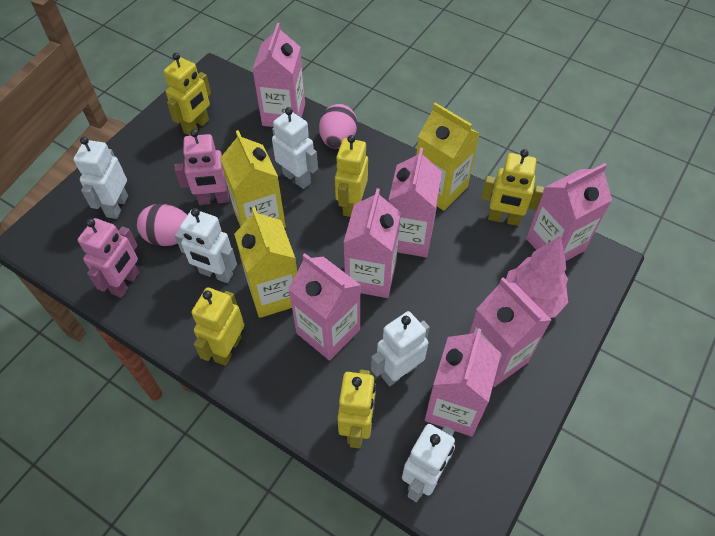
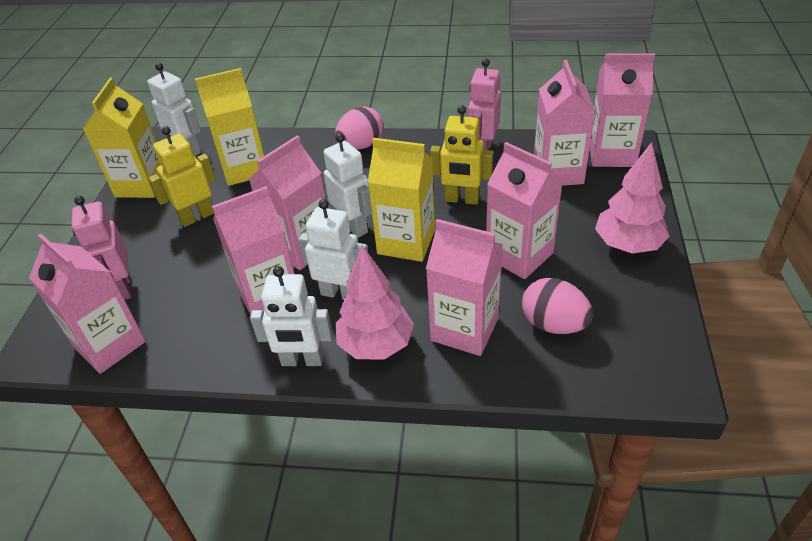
pink tree: 1 -> 2
white robot: 5 -> 4
yellow robot: 5 -> 2

